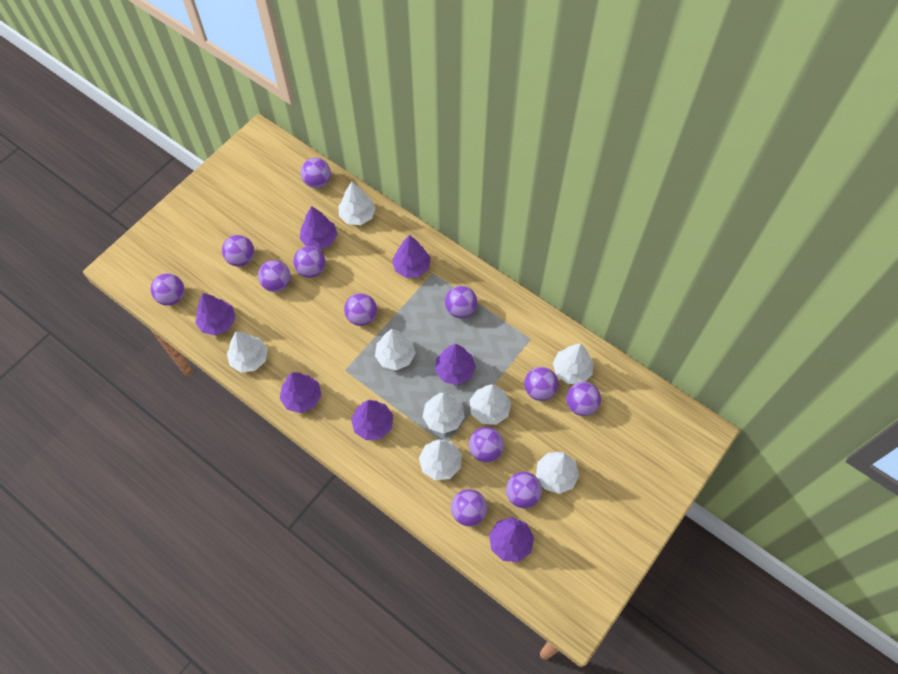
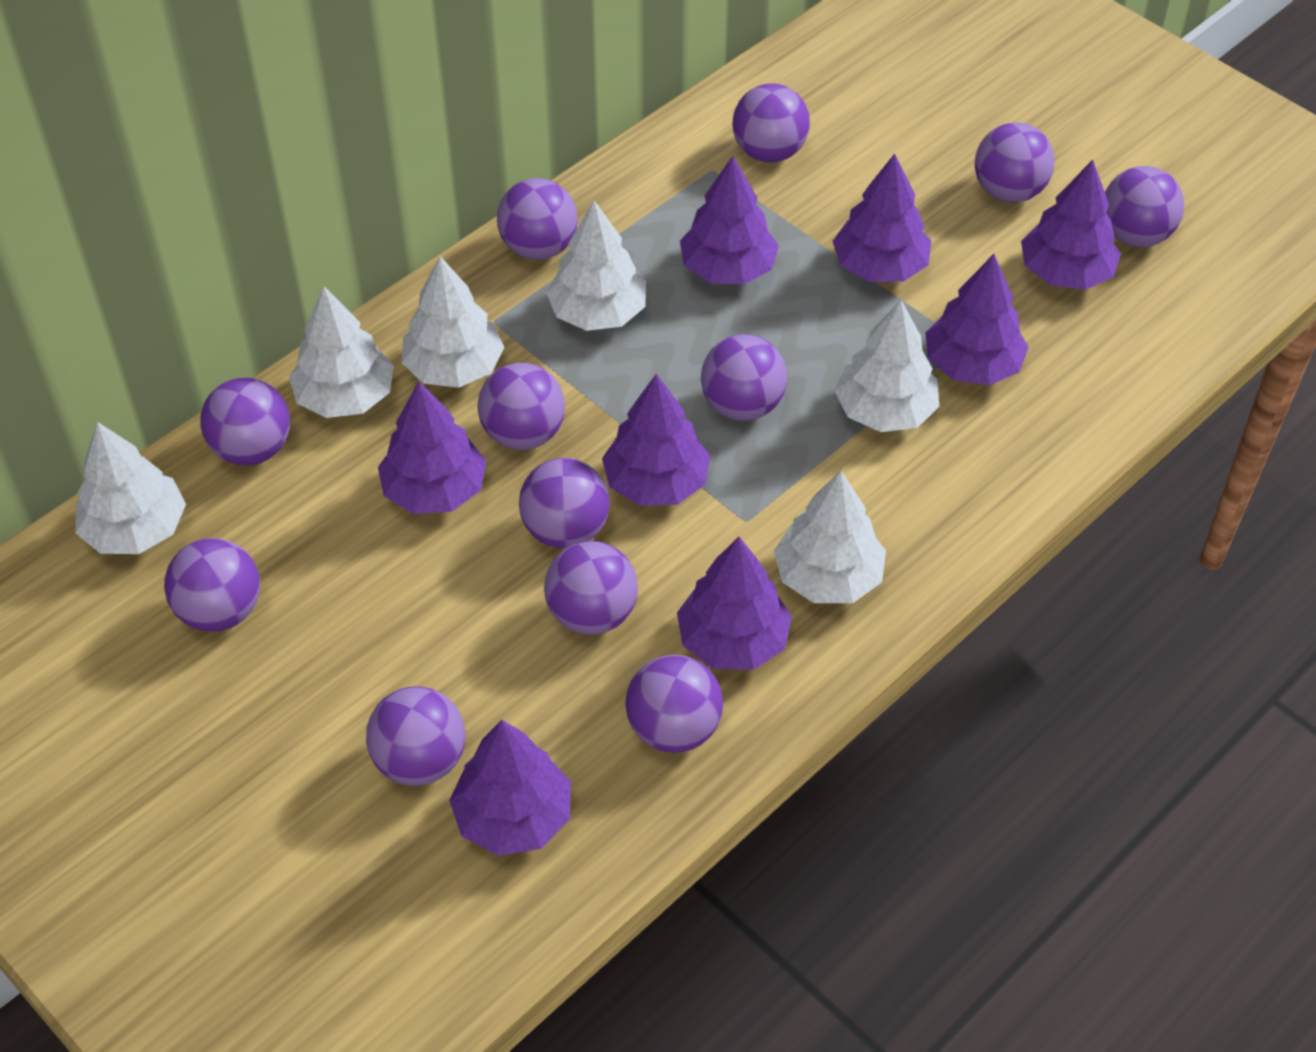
purple tree: 7 -> 8
white tree: 8 -> 6

